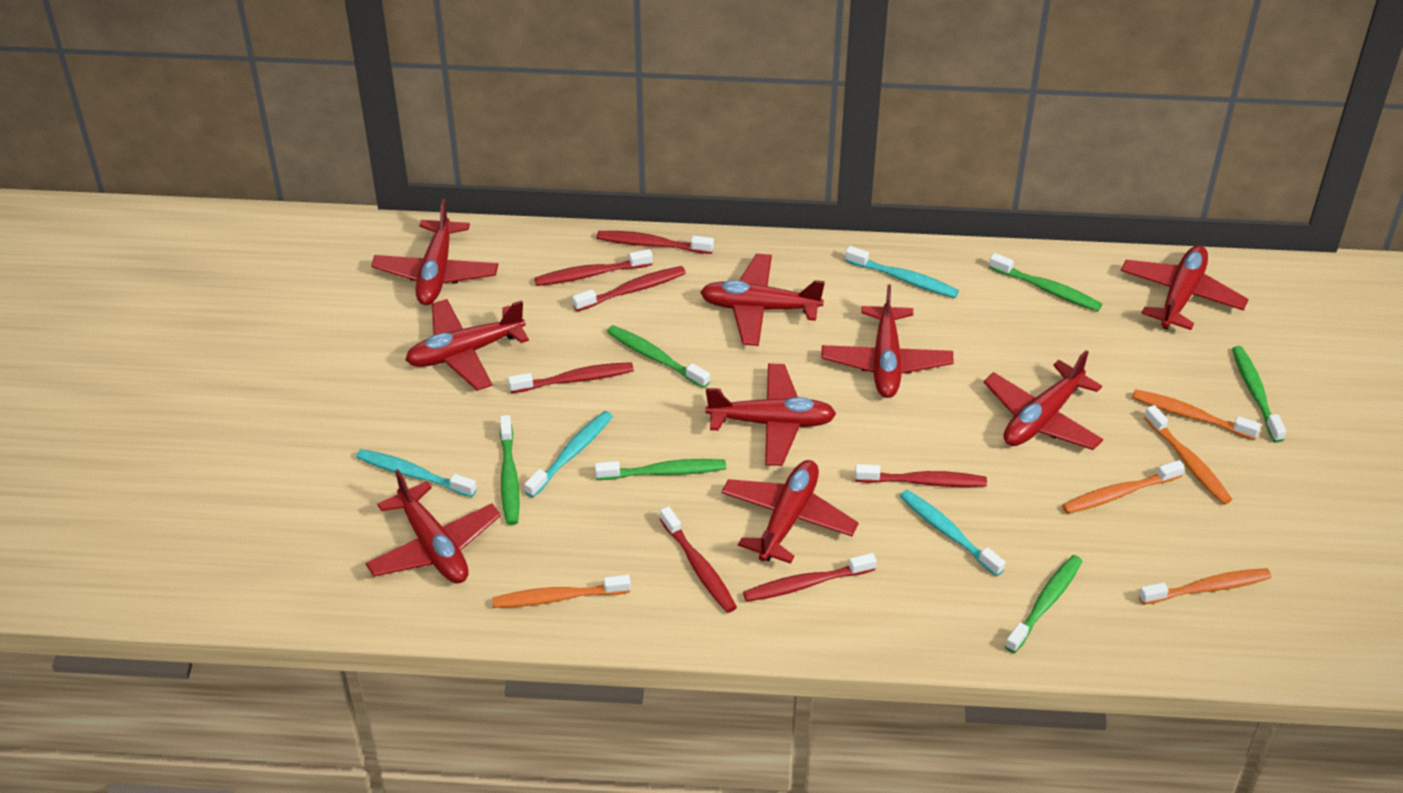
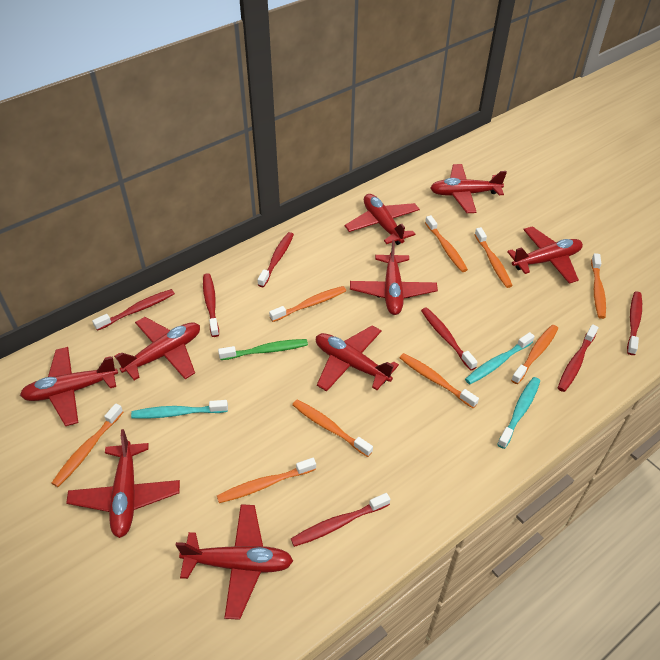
green toothbrush: 6 -> 1
orange toothbrush: 5 -> 9
turquoise toothbrush: 4 -> 3

